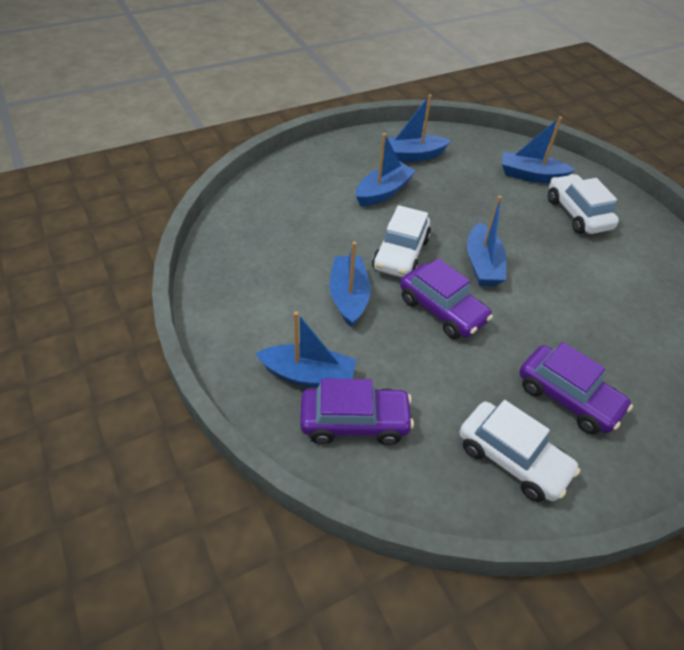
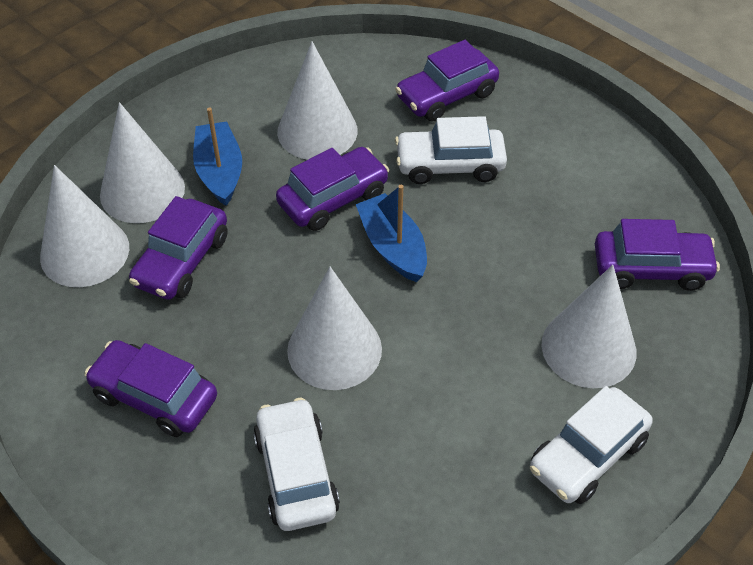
blue boat: 6 -> 2
purple car: 3 -> 5
white cone: 0 -> 5

